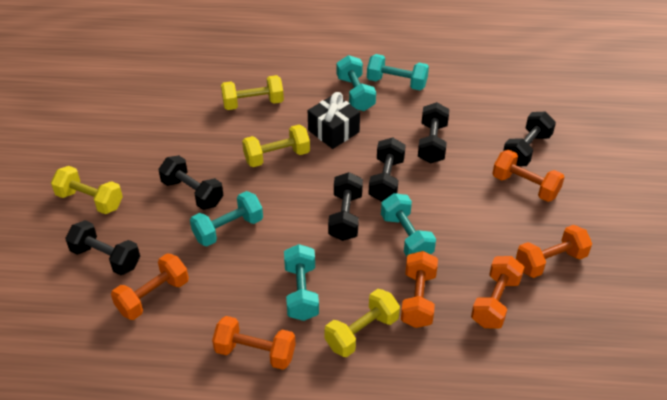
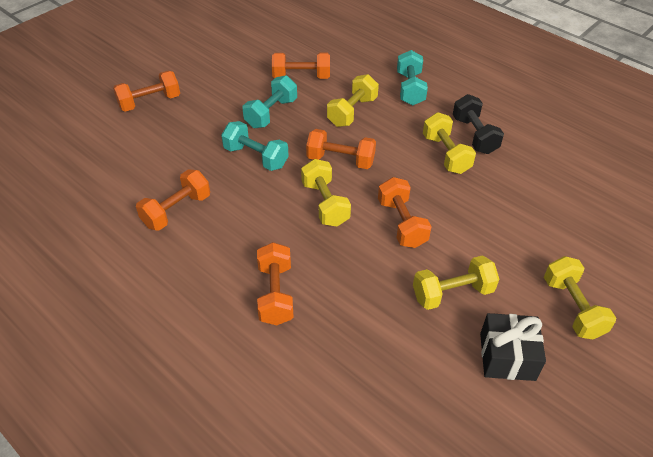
black dumbbell: 6 -> 1
turquoise dumbbell: 5 -> 3
yellow dumbbell: 4 -> 5

